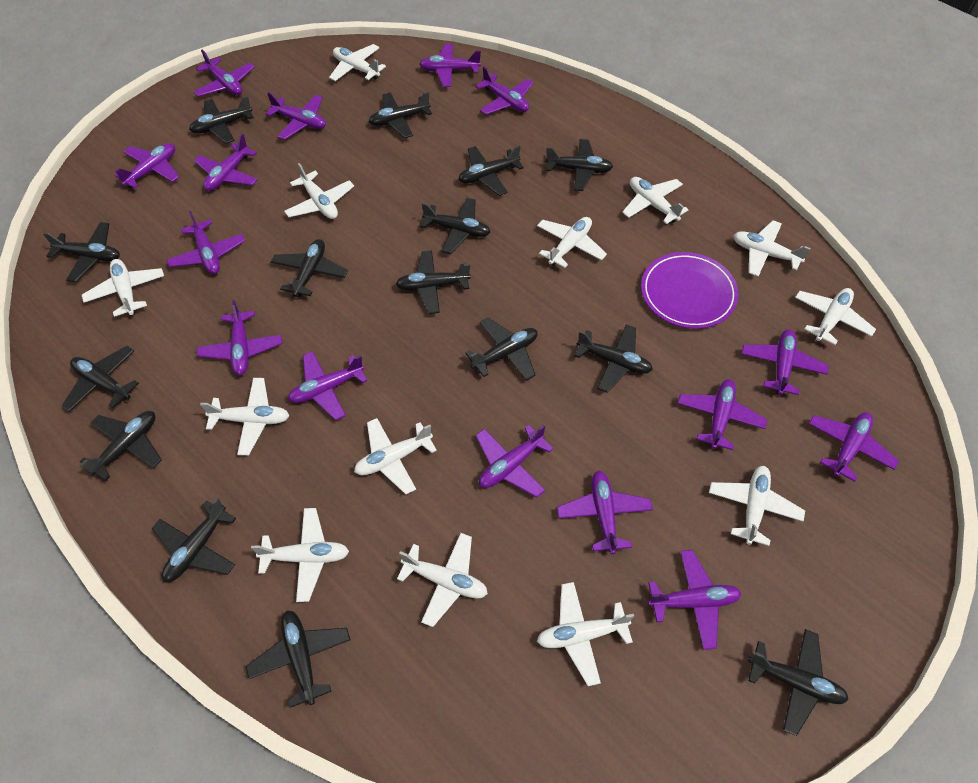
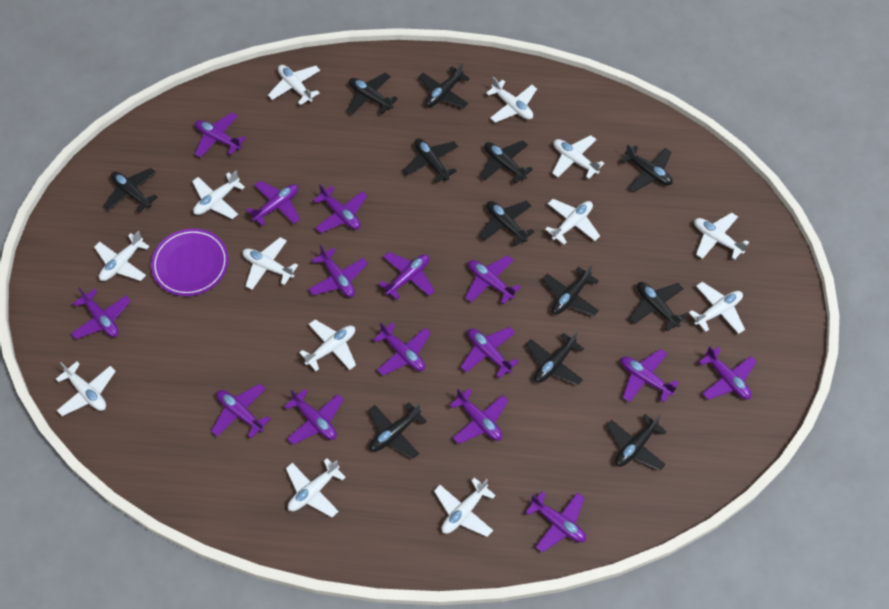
black plane: 15 -> 12

